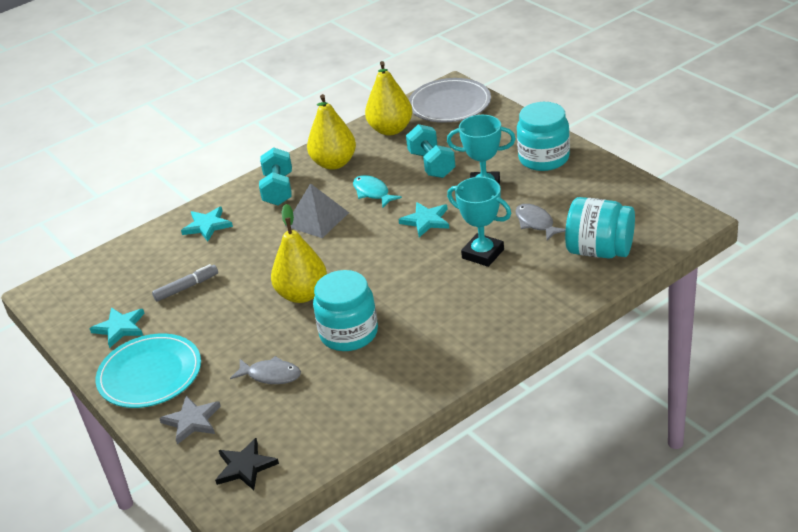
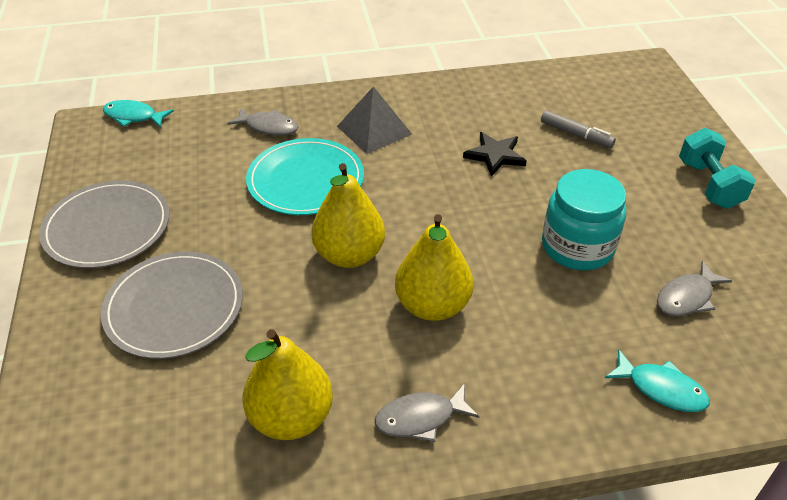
grey fish: 2 -> 3
grey plate: 1 -> 2
grey star: 1 -> 0
turquoise dumbbell: 2 -> 1
turquoise fish: 1 -> 2
turquoise jar: 3 -> 1
turquoise star: 3 -> 0
turquoise trophy: 2 -> 0

